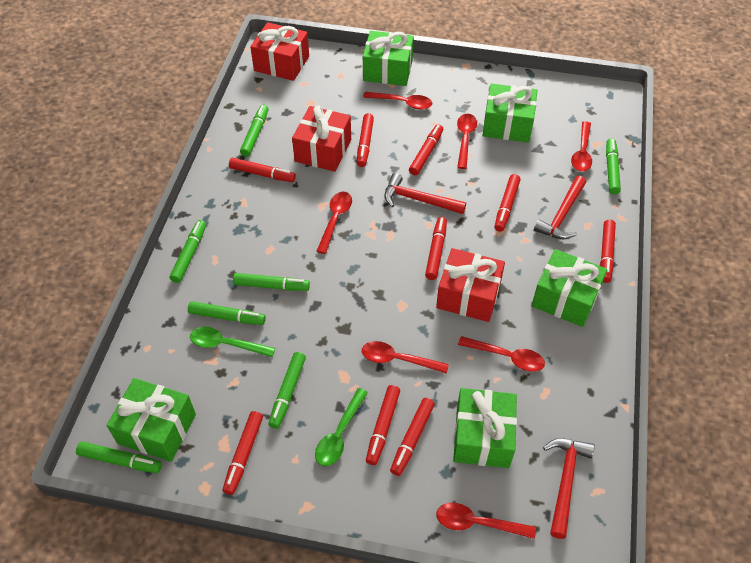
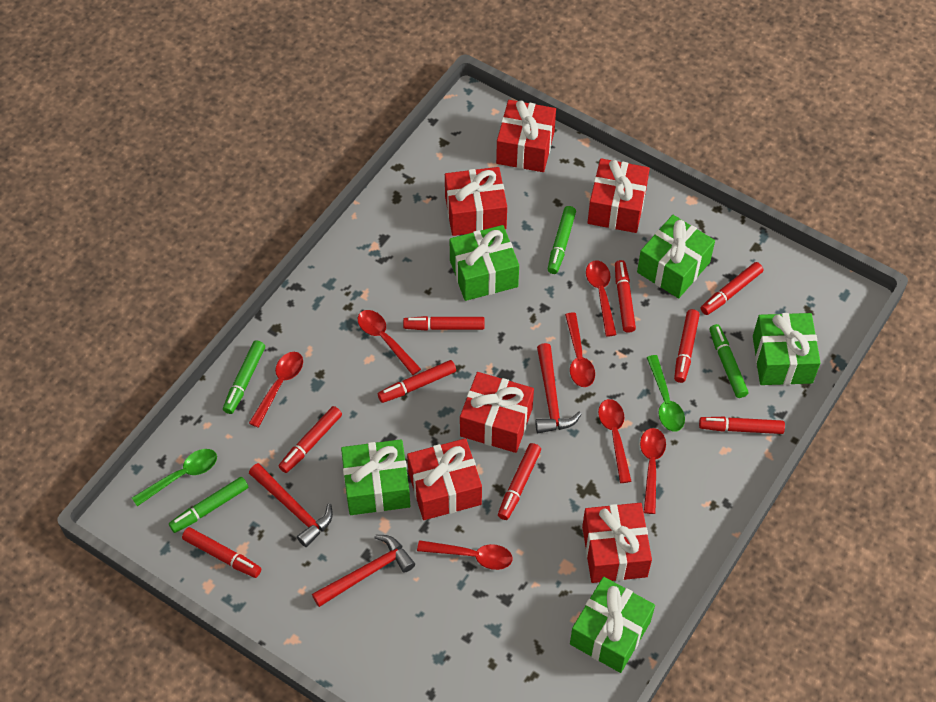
green marker: 7 -> 4
red gift: 3 -> 6

